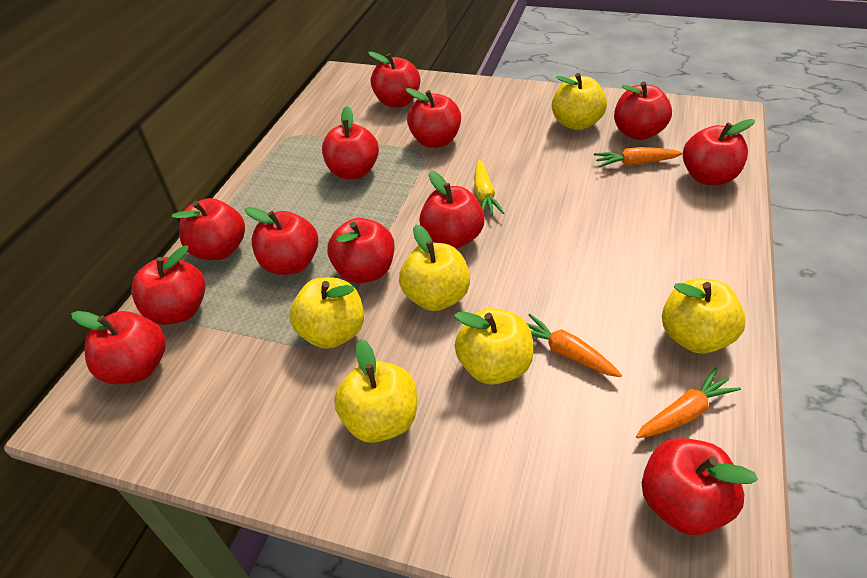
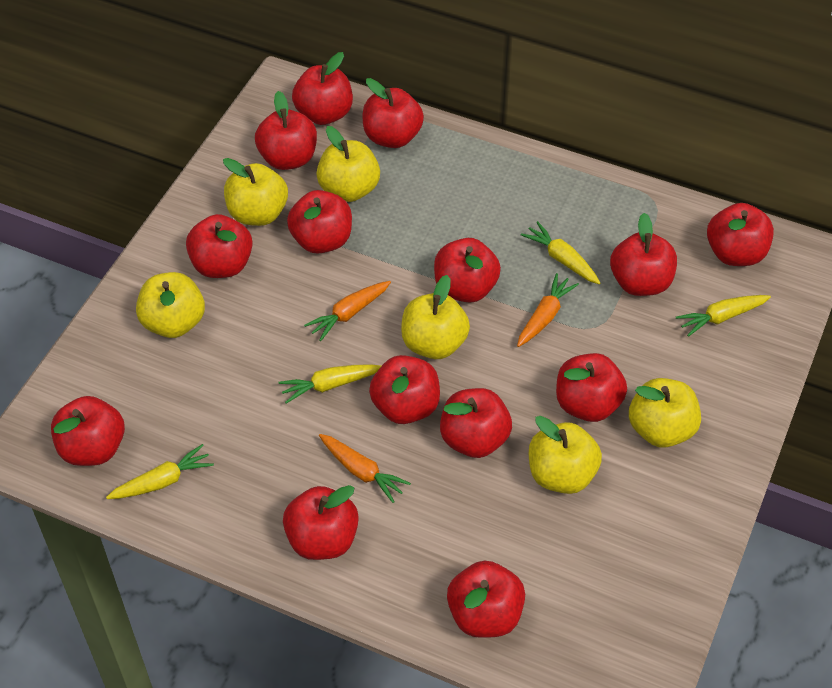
red apple: 12 -> 14
yellow carrot: 1 -> 4

